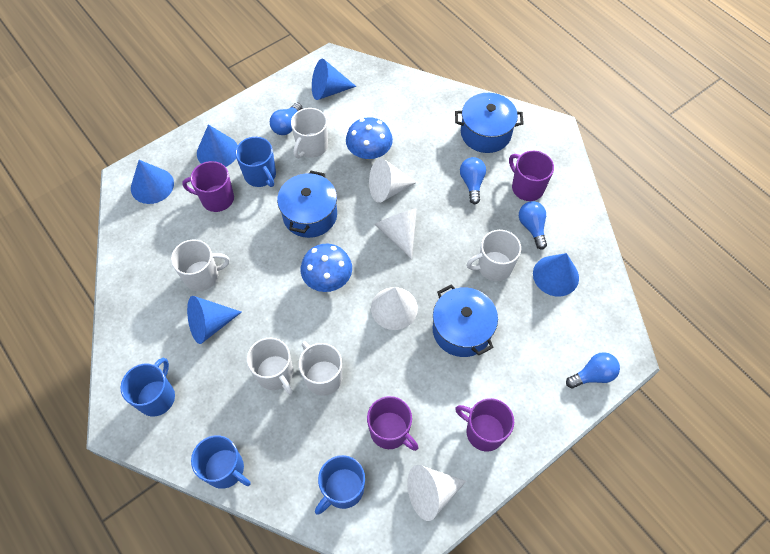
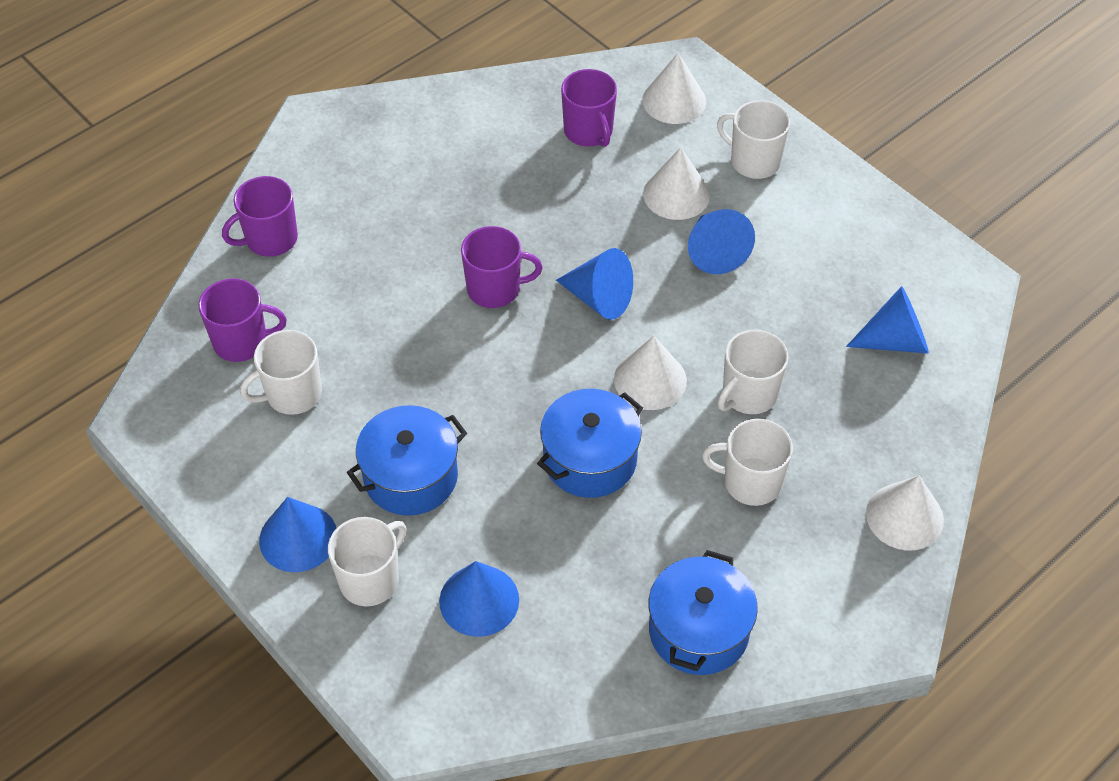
blue light bulb: 4 -> 0
blue mug: 4 -> 0
blue mushroom: 2 -> 0

